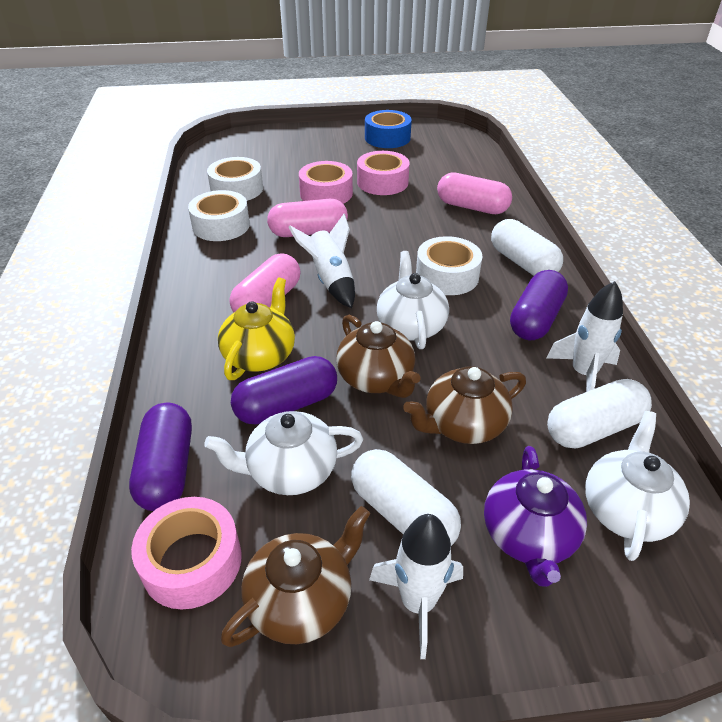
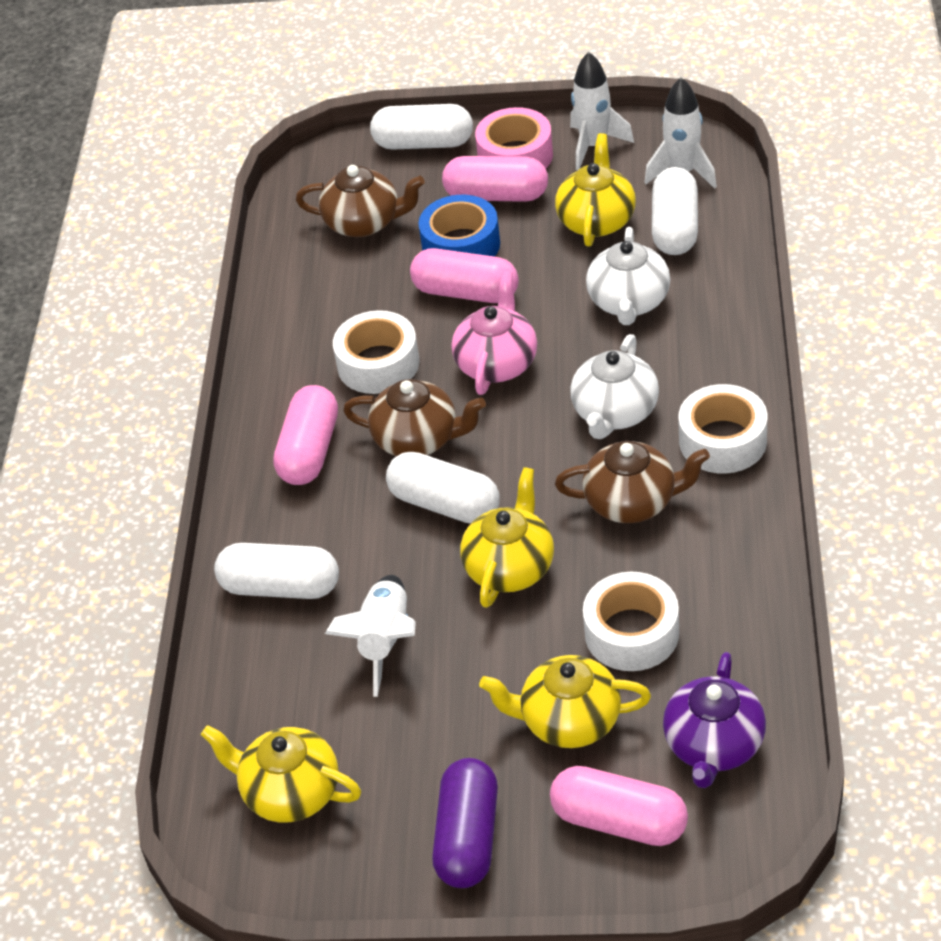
pink capsule: 3 -> 4
pink tape: 3 -> 1
pink teapot: 0 -> 1
purple capsule: 3 -> 1
white capsule: 3 -> 4
white teapot: 3 -> 2
yellow teapot: 1 -> 4

